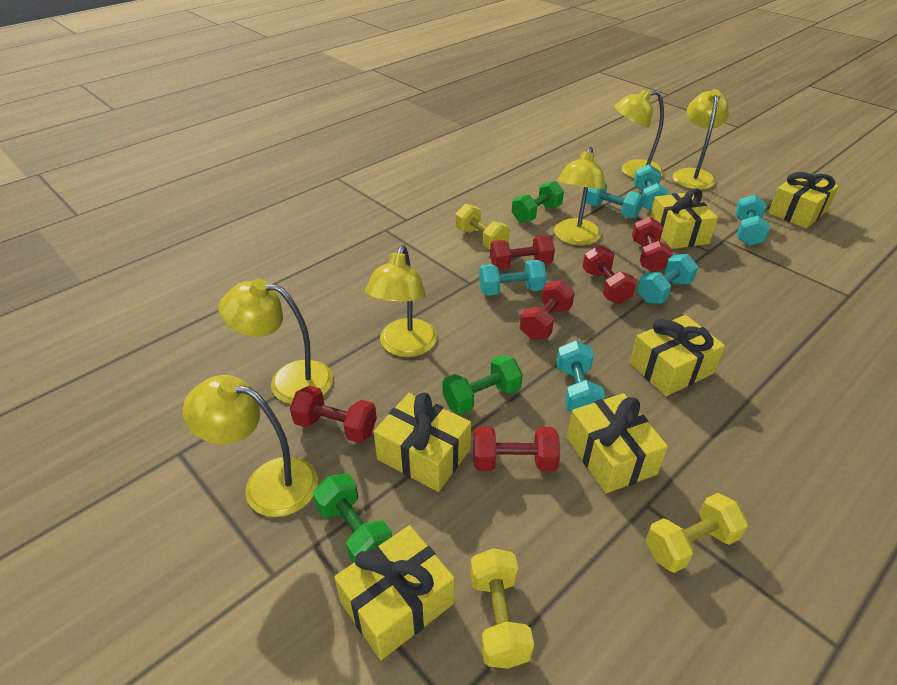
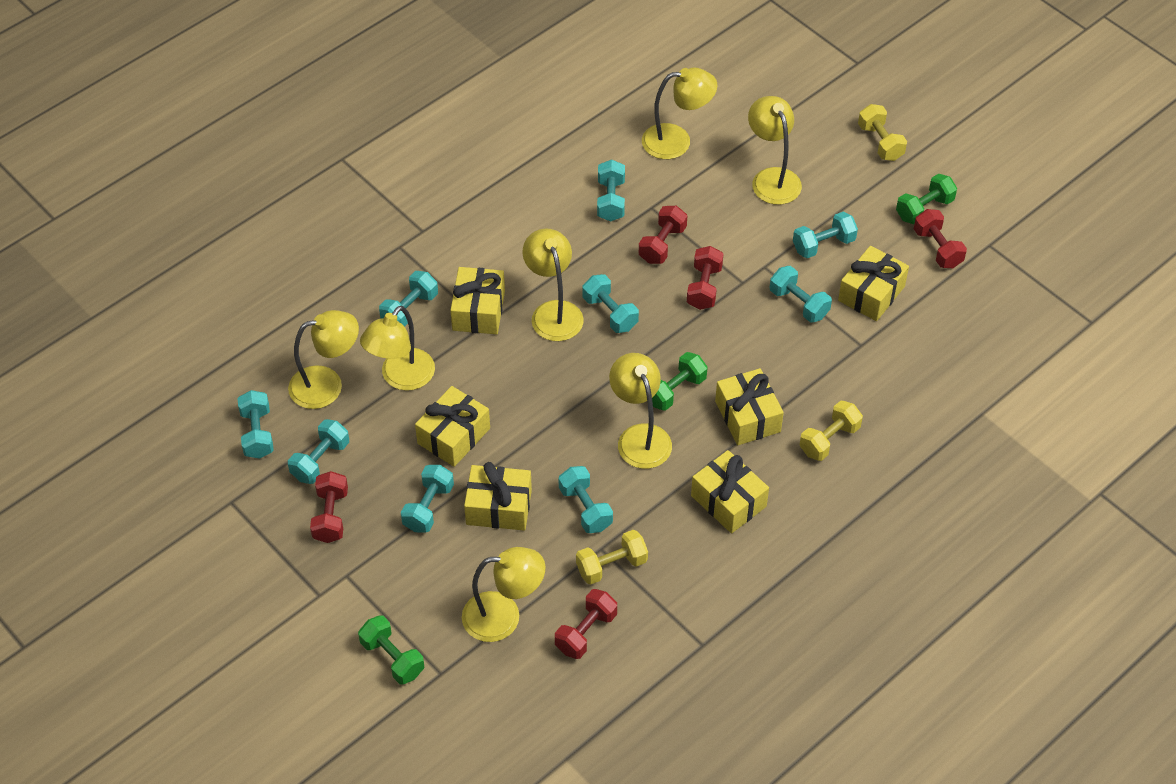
red dumbbell: 6 -> 5
turquoise dumbbell: 6 -> 9
yellow lamp: 6 -> 7

